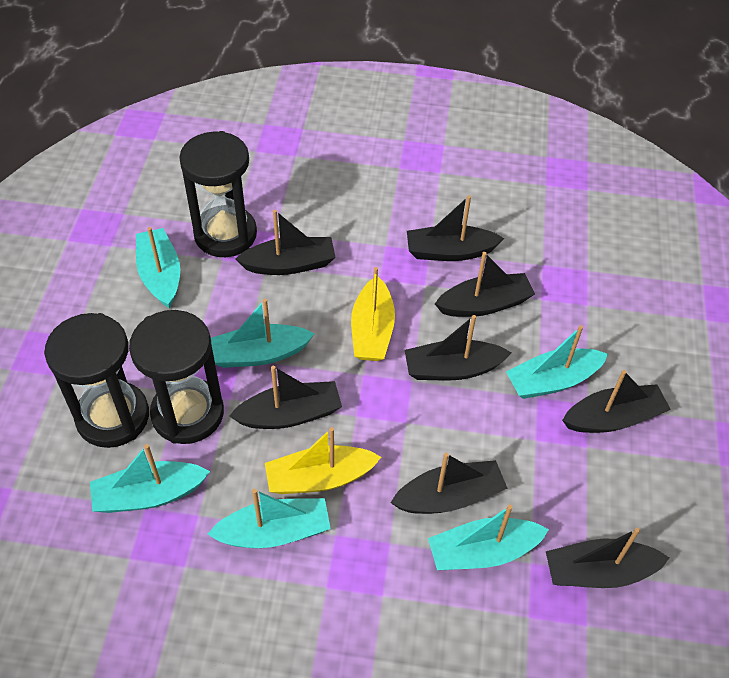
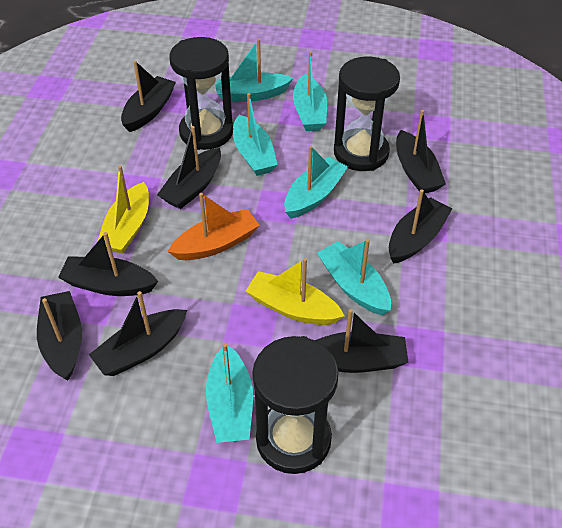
orange boat: 0 -> 1

